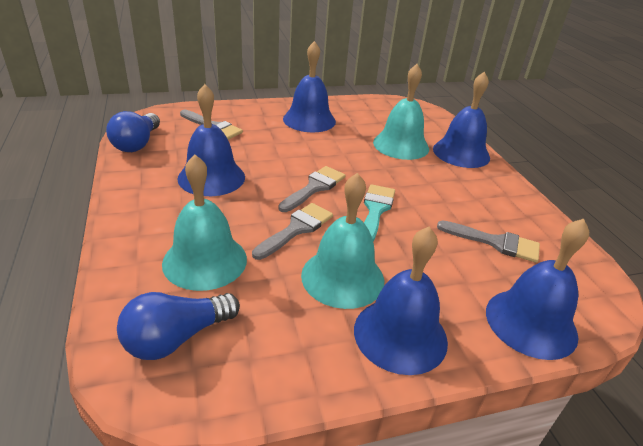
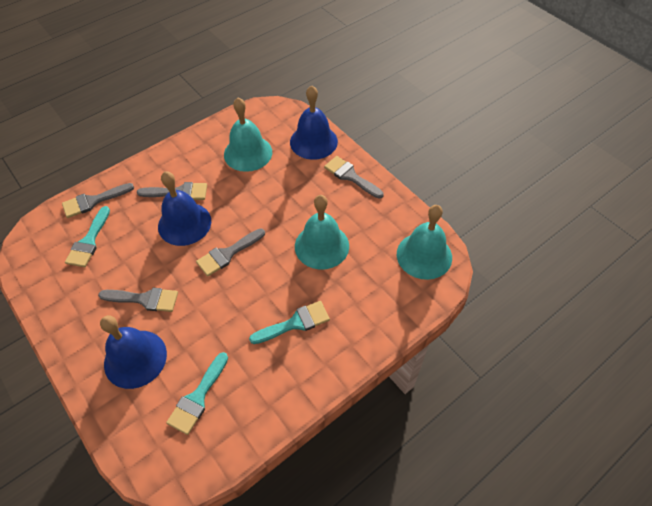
blue bell: 5 -> 3
blue light bulb: 2 -> 0
grey brush: 4 -> 5
turquoise brush: 1 -> 3

